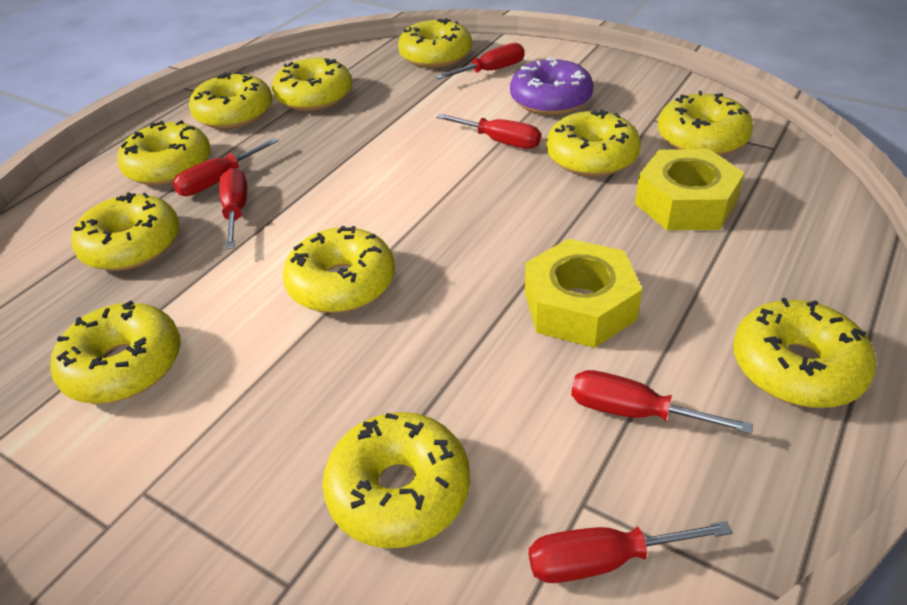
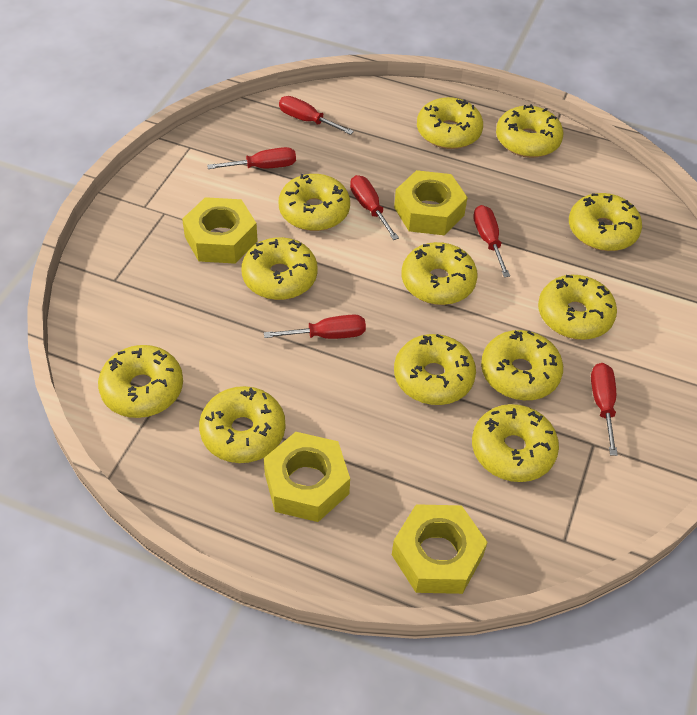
purple donut: 1 -> 0
yellow donut: 11 -> 12
yellow nut: 2 -> 4

